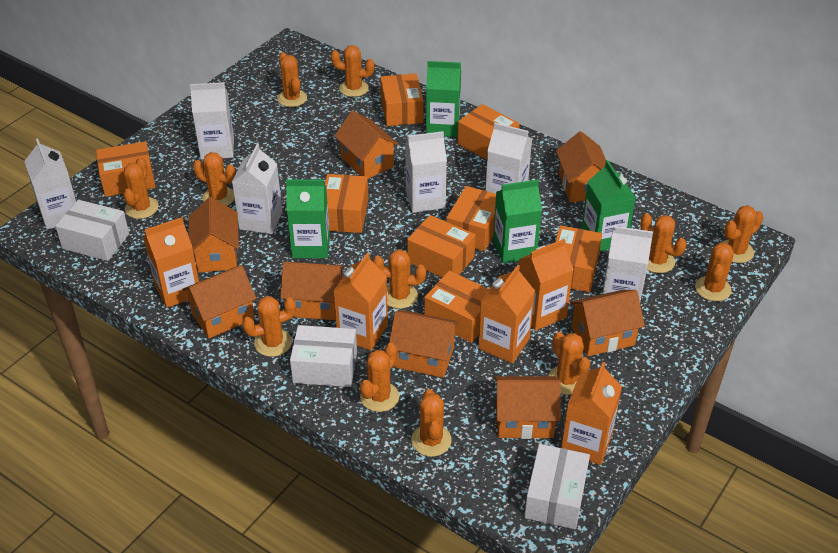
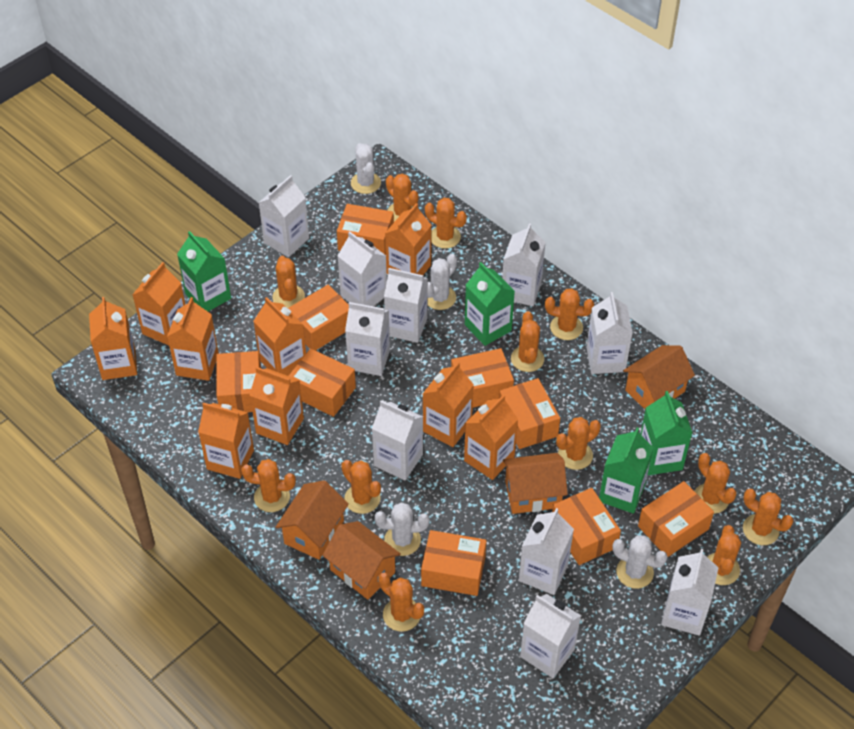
orange box: 8 -> 9
orange carton: 5 -> 9
orange house: 8 -> 4
white box: 3 -> 0
white cactus: 0 -> 4
white carton: 6 -> 10

